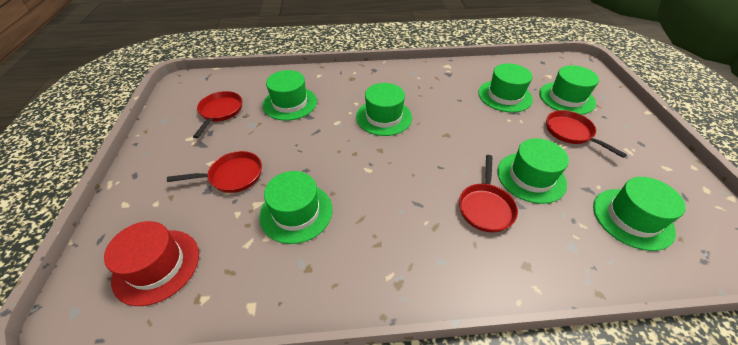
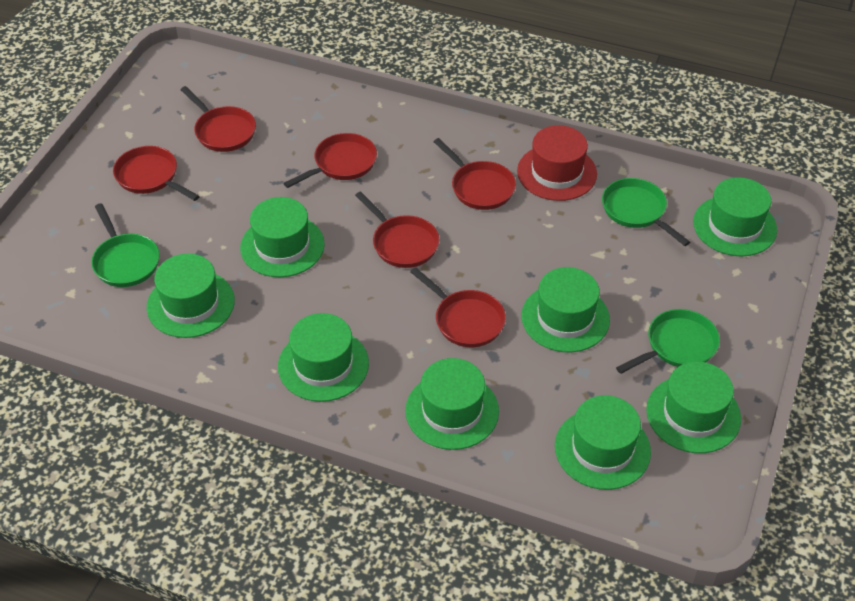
green hat: 7 -> 8
green pan: 0 -> 3
red pan: 4 -> 6

